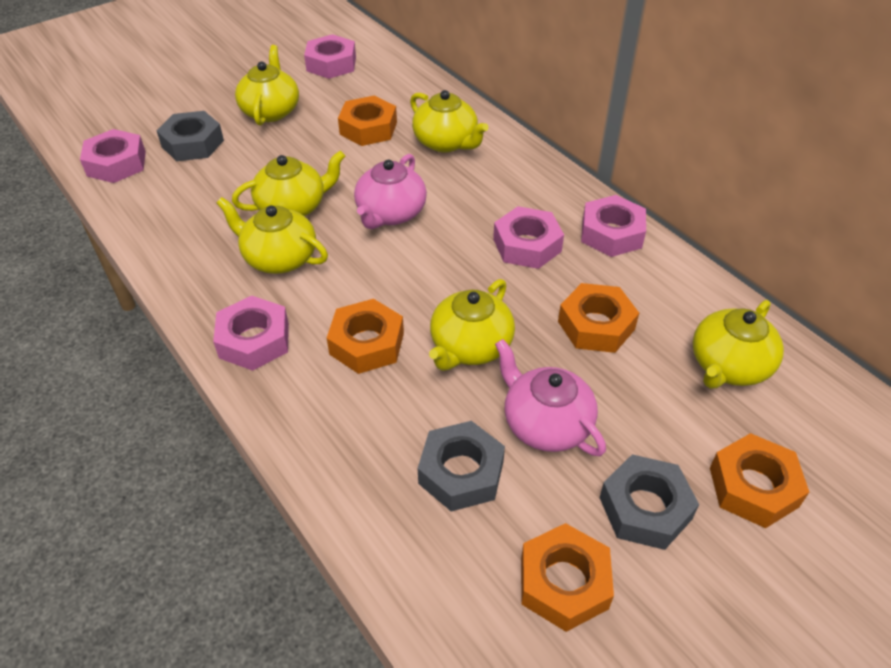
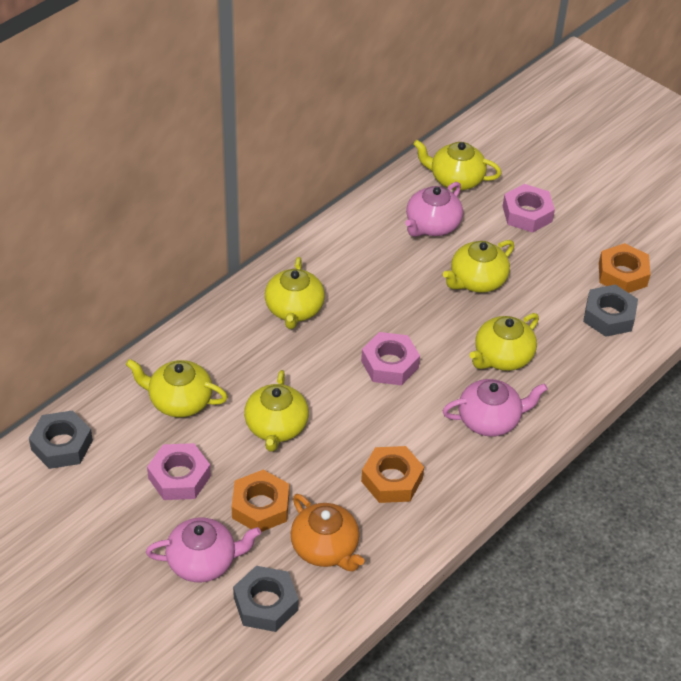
orange nut: 5 -> 3
orange teapot: 0 -> 1
pink nut: 5 -> 3
pink teapot: 2 -> 3

